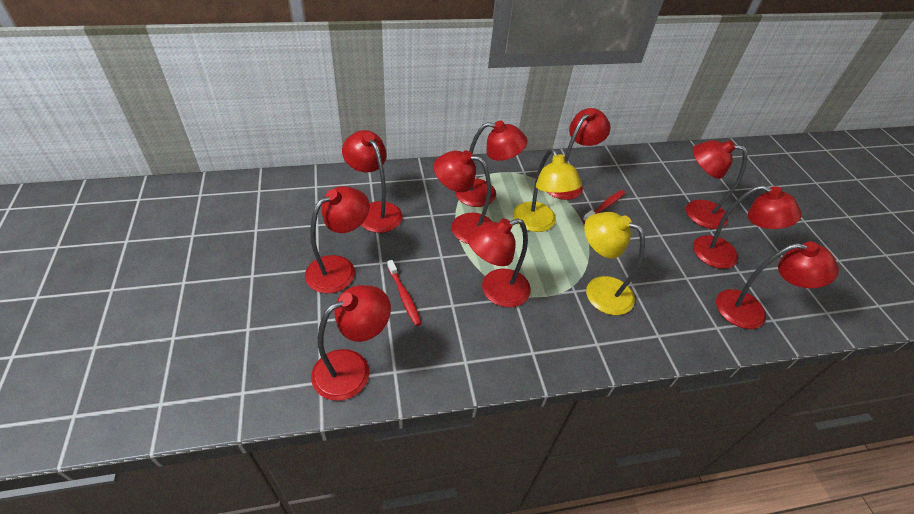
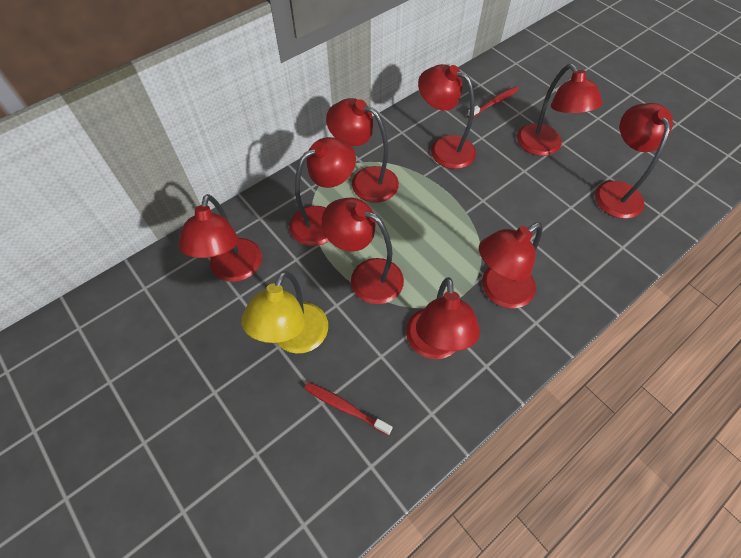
red lamp: 10 -> 9
yellow lamp: 2 -> 1

